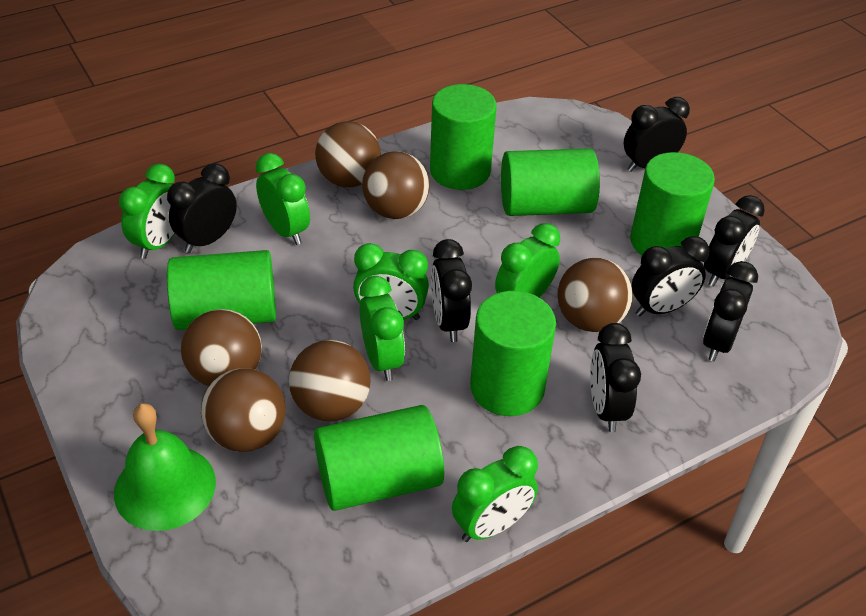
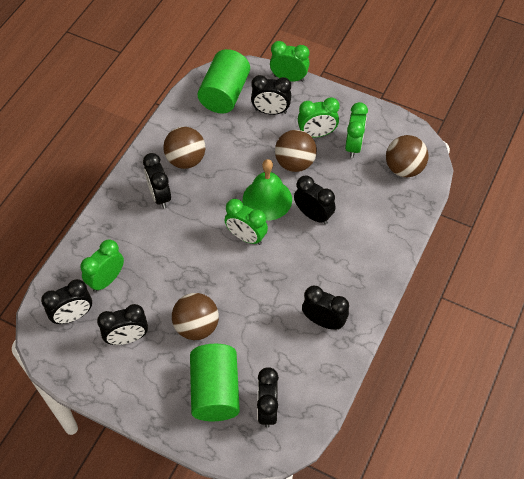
brown ball: 6 -> 4
green clock: 6 -> 5
green cylinder: 6 -> 2

